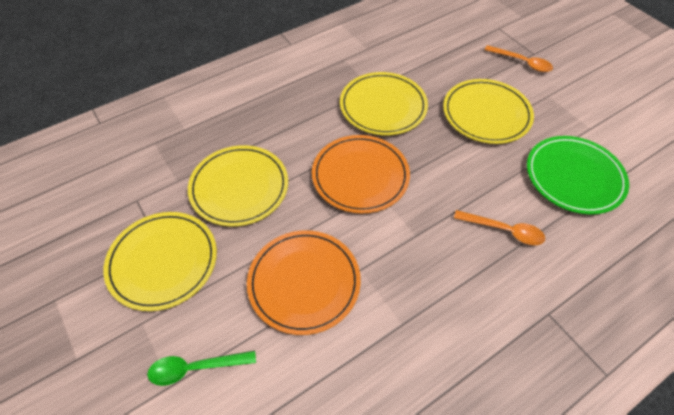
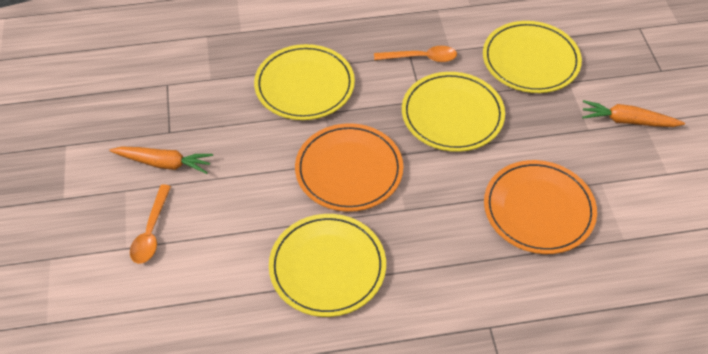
green plate: 1 -> 0
green spoon: 1 -> 0
orange carrot: 0 -> 2

